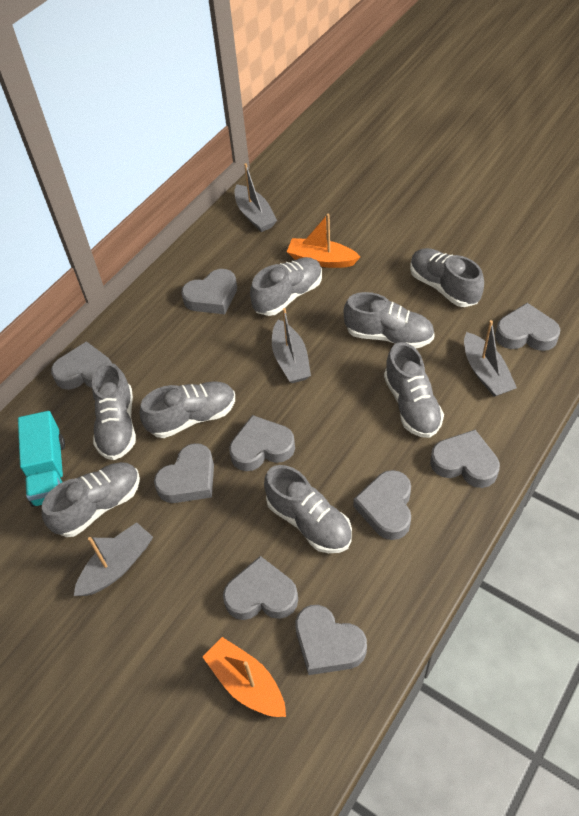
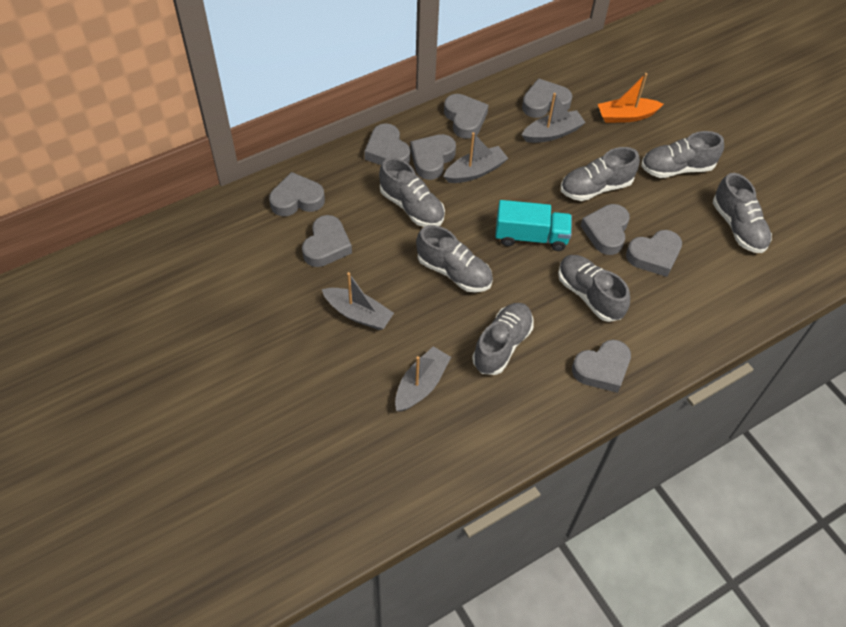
grey shoe: 8 -> 7
orange boat: 2 -> 1

